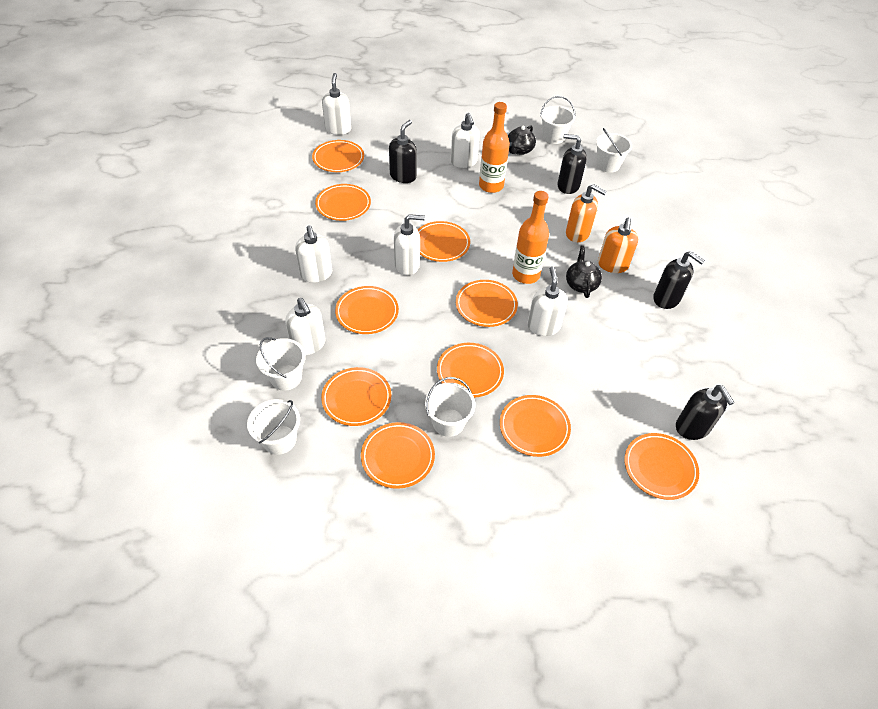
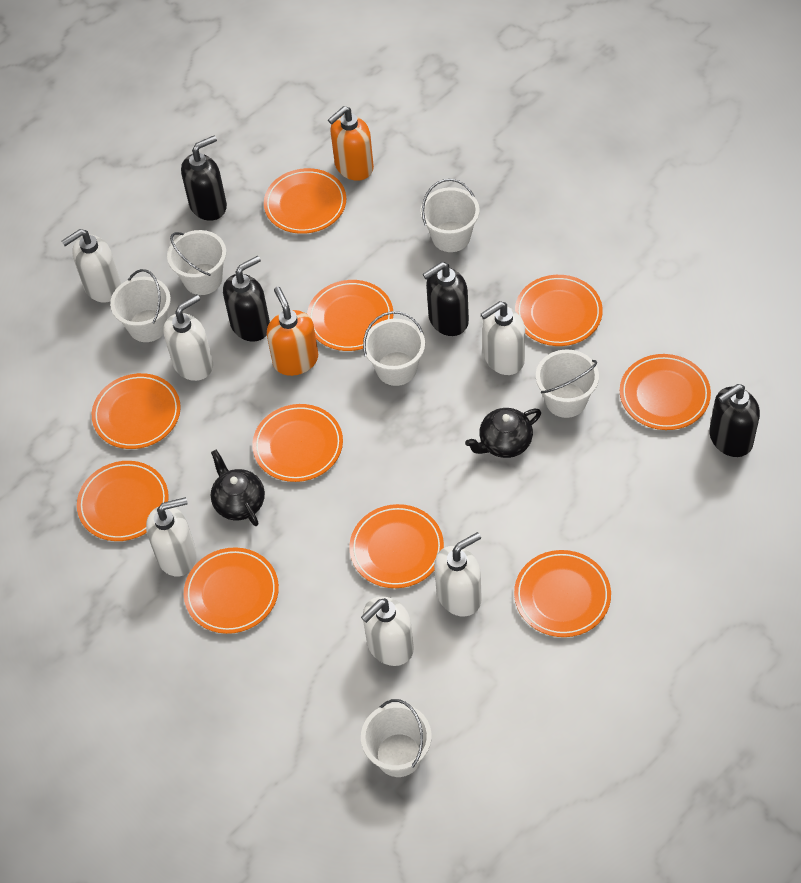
orange bottle: 2 -> 0
white bucket: 5 -> 6

